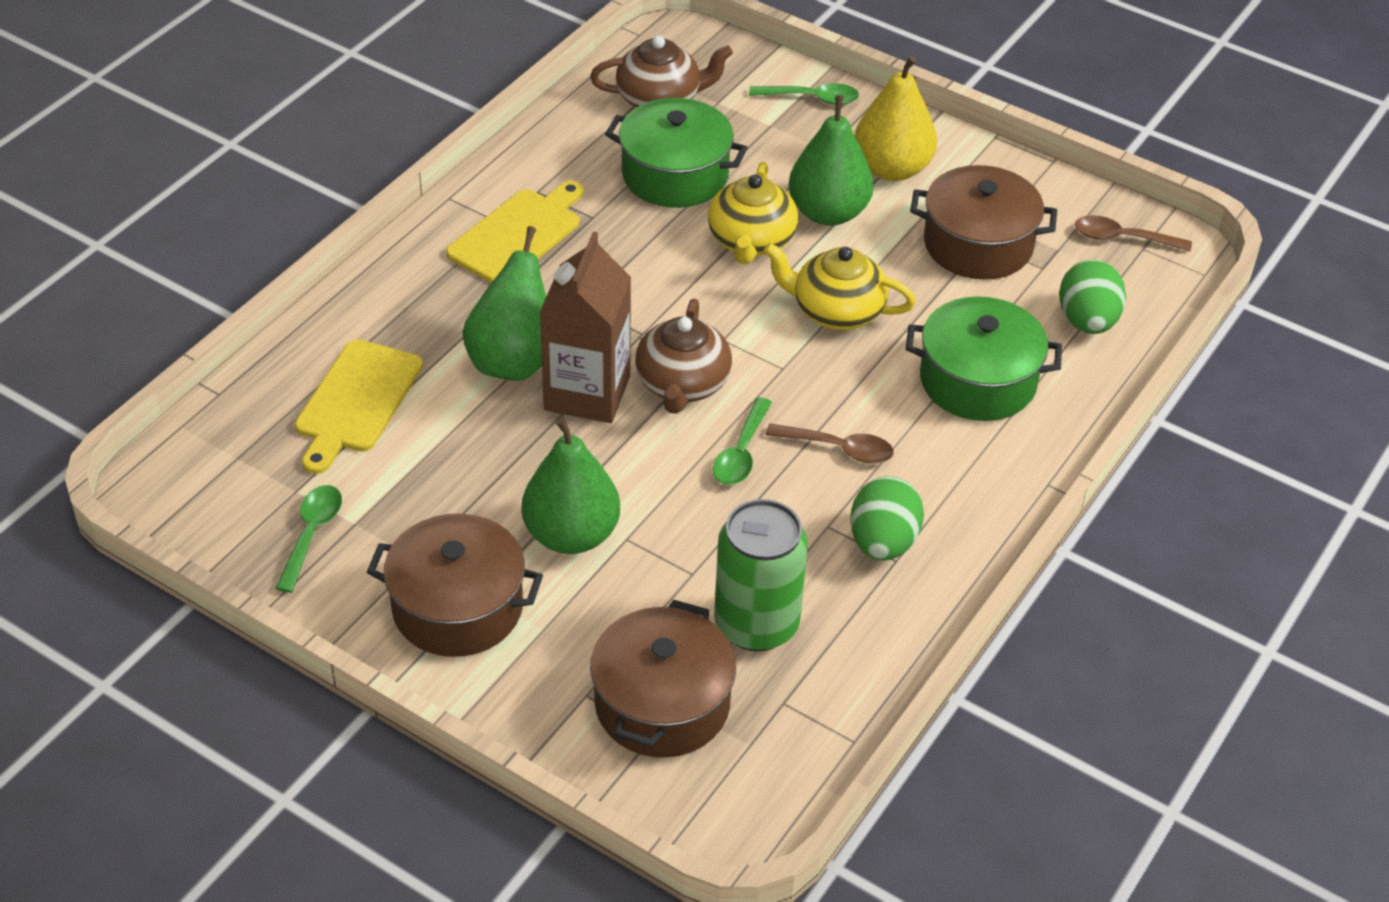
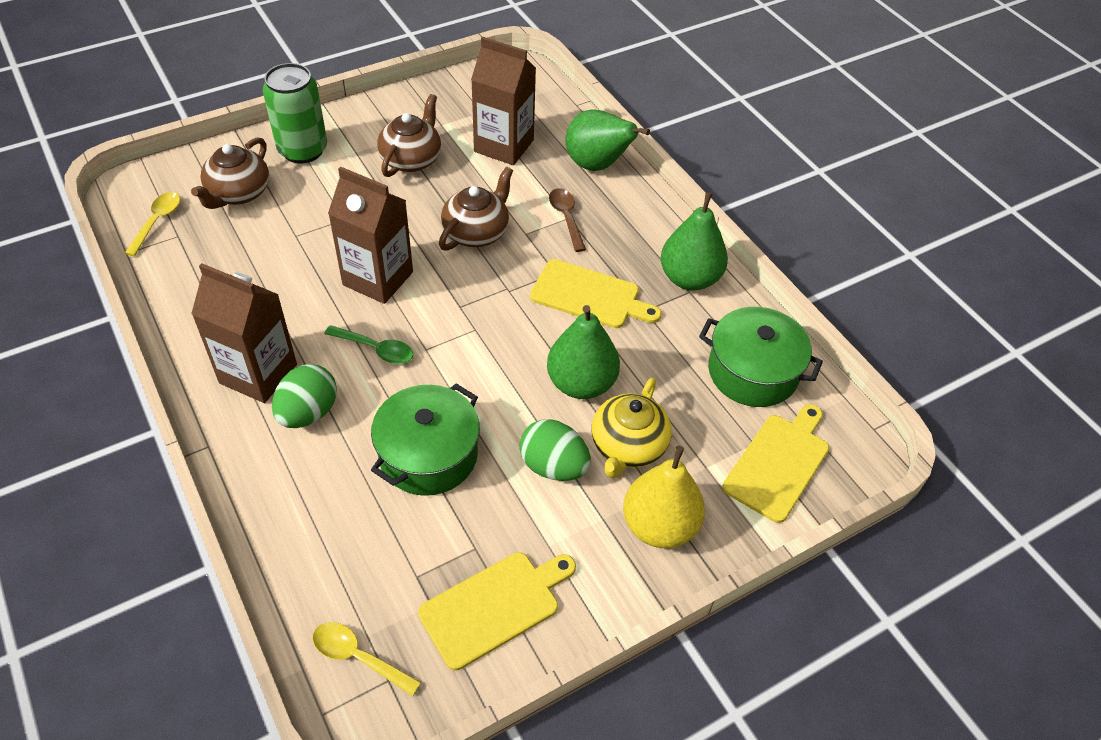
brown carton: 1 -> 3
brown pot: 3 -> 0
brown spoon: 2 -> 1
brown teapot: 2 -> 3
green spoon: 3 -> 1
yellow cutting board: 2 -> 3
yellow spoon: 0 -> 2
yellow teapot: 2 -> 1

